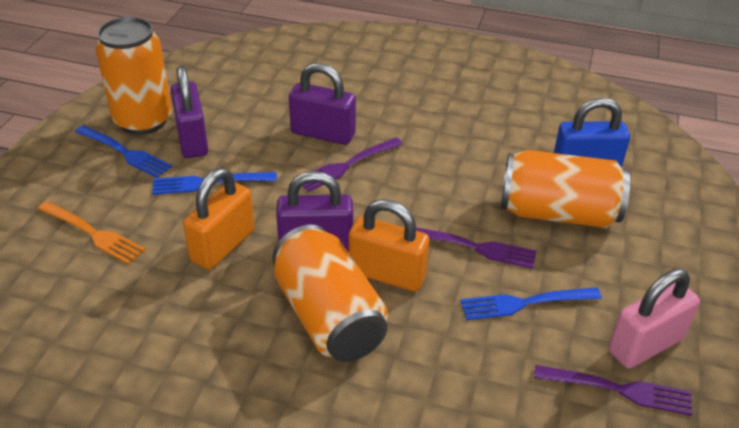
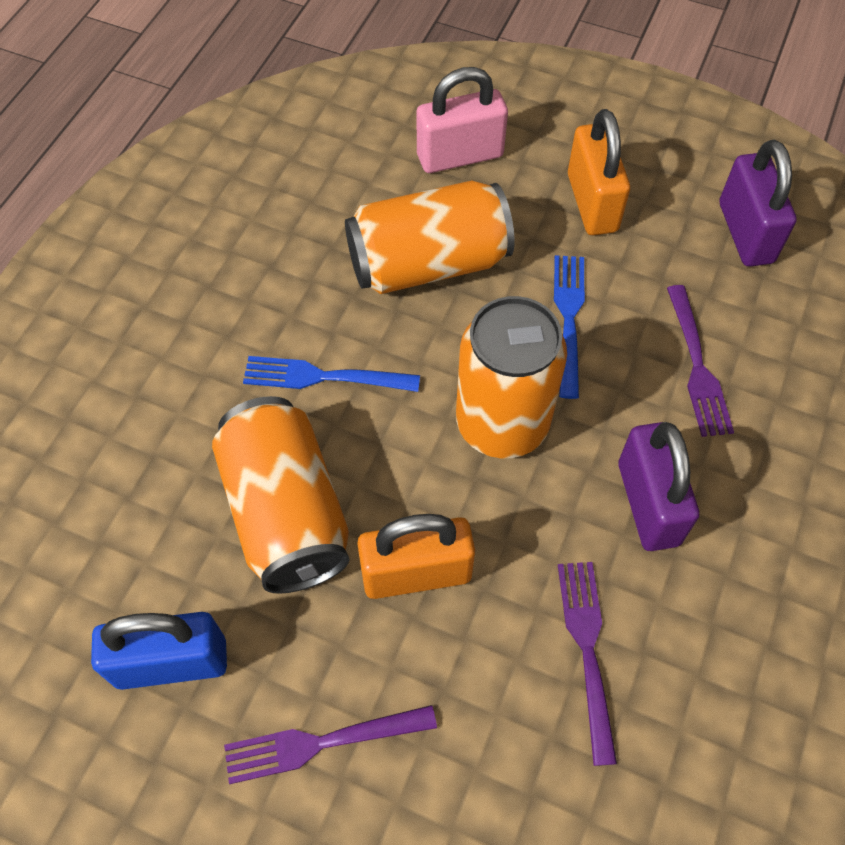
blue fork: 3 -> 2
orange fork: 1 -> 0
purple padlock: 3 -> 2

